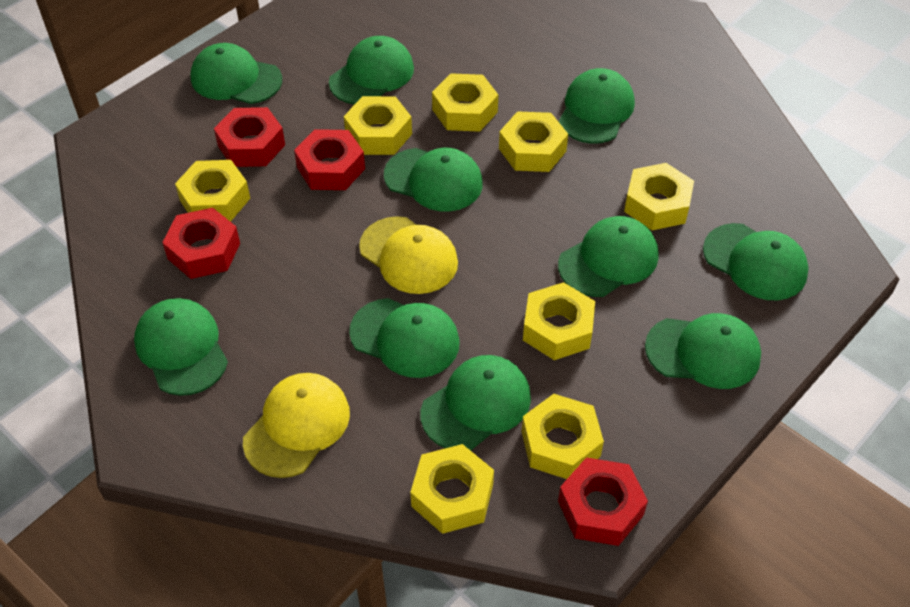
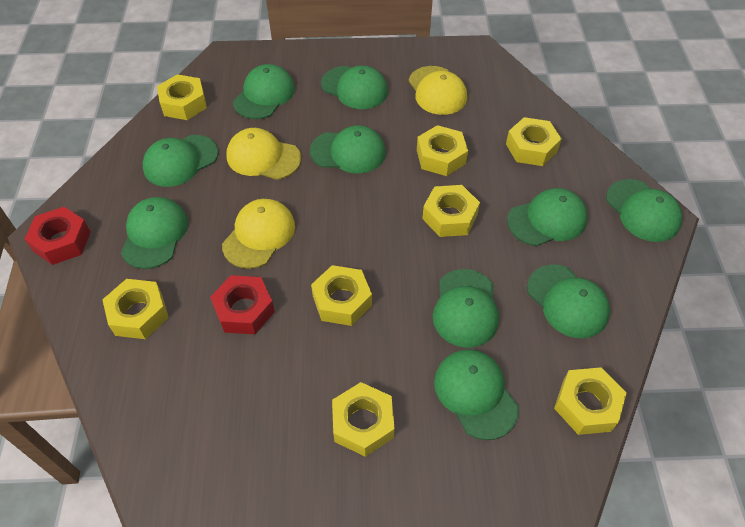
red nut: 4 -> 2
yellow cap: 2 -> 3

